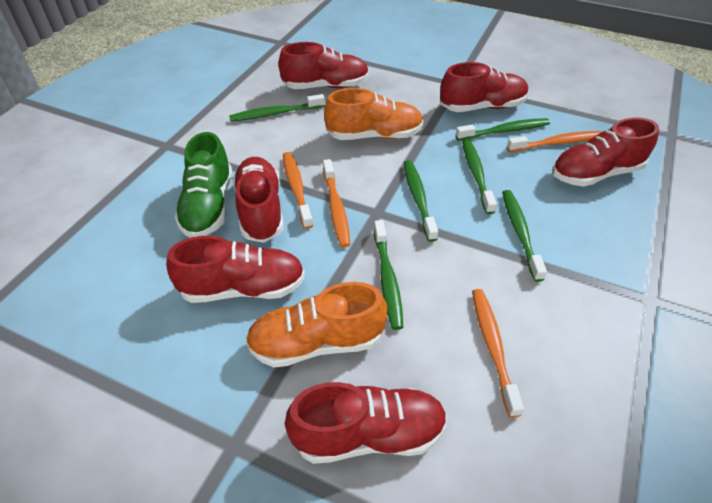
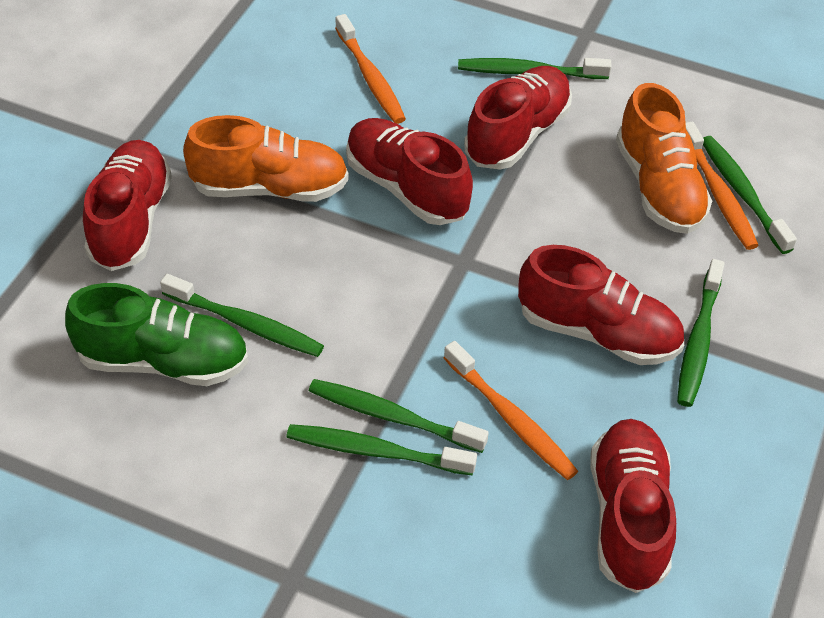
orange toothbrush: 4 -> 3
red shoe: 6 -> 5

